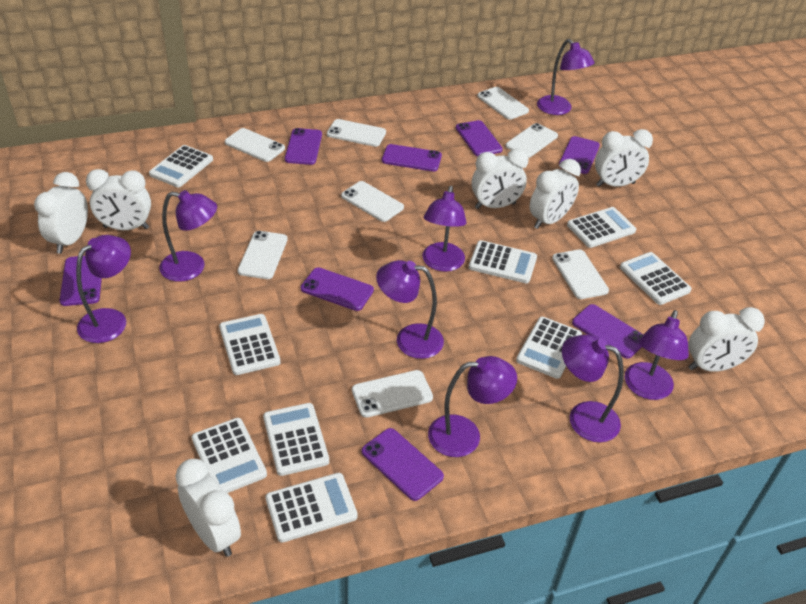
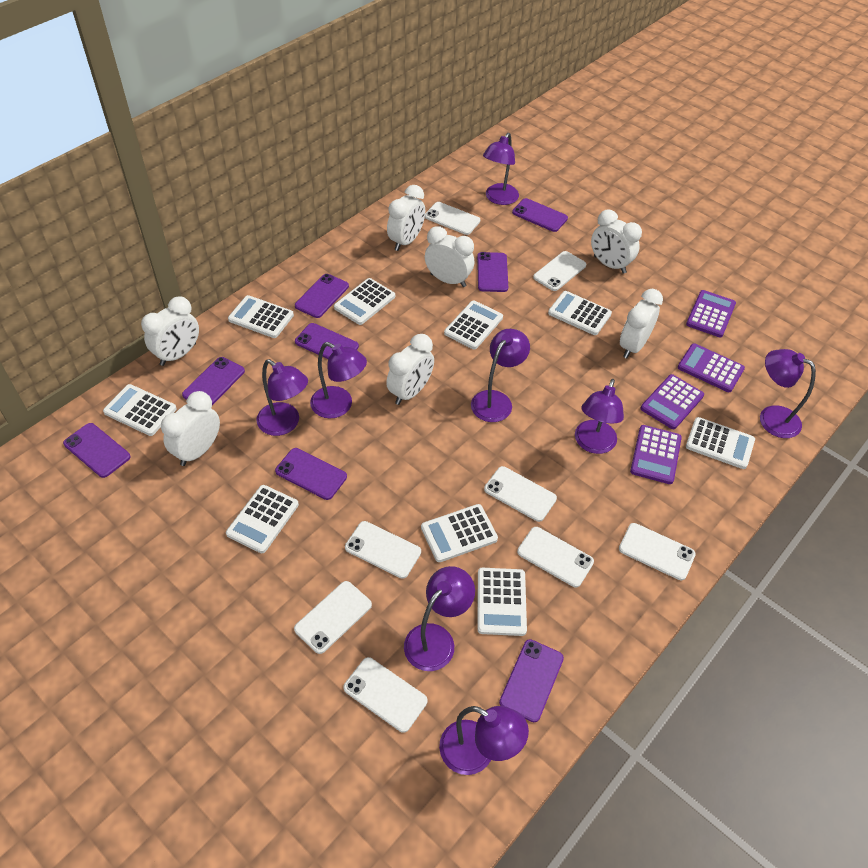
purple calculator: 0 -> 4

